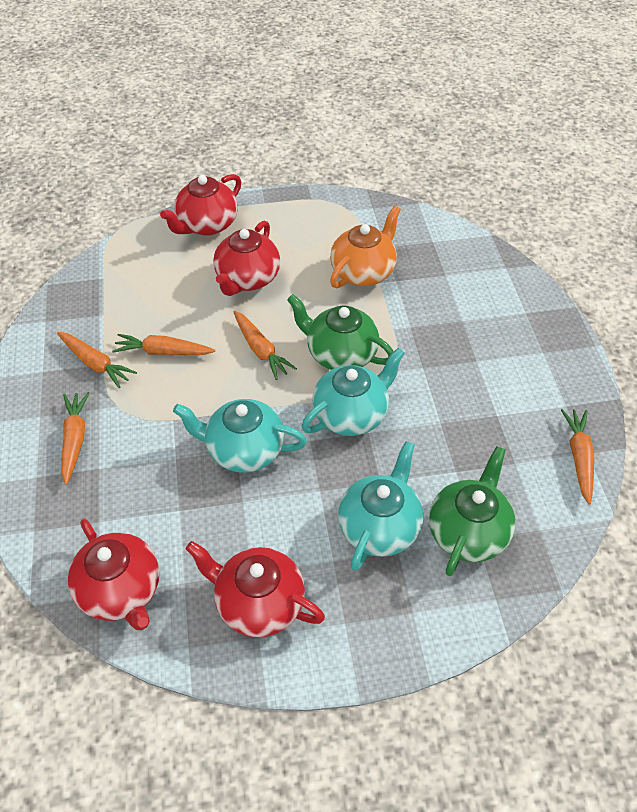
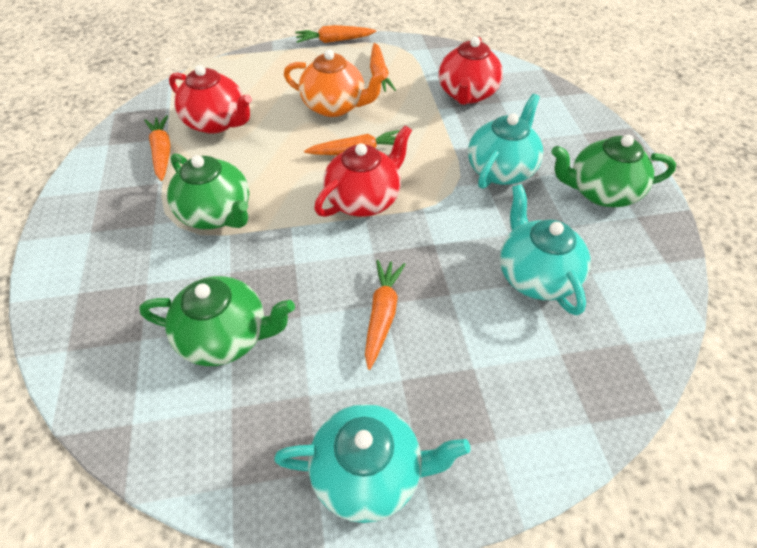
green teapot: 2 -> 3
red teapot: 4 -> 3

